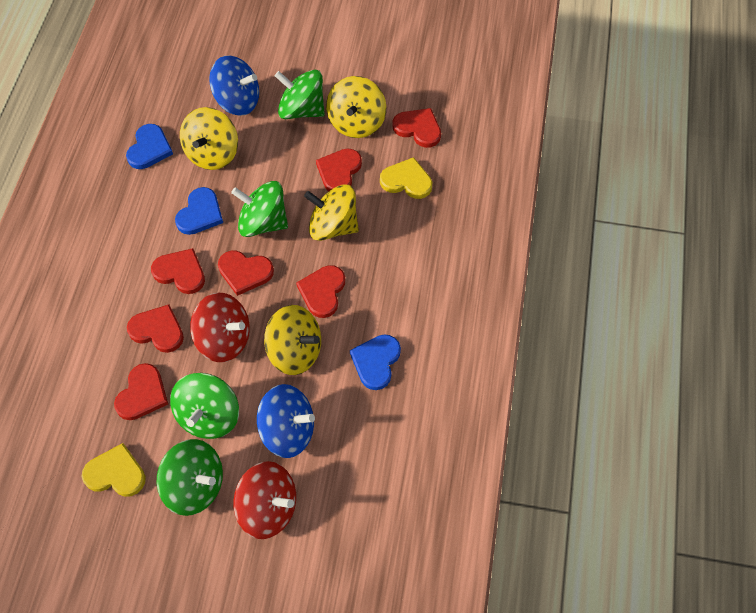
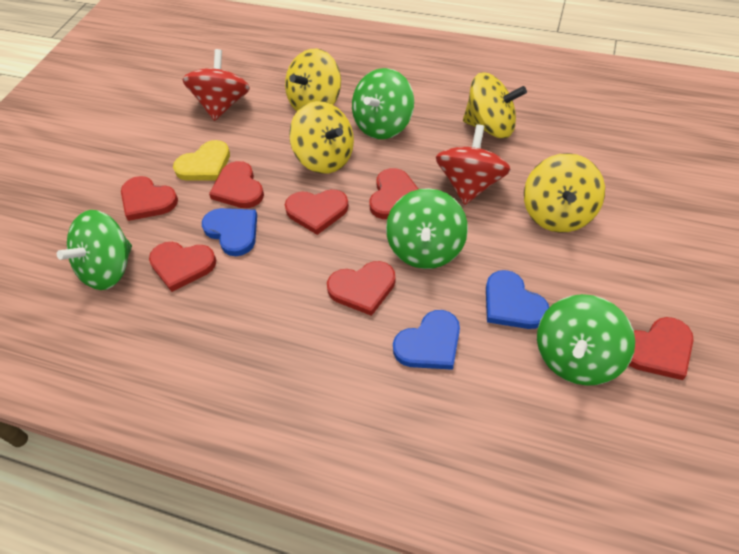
blue spinning top: 2 -> 0
yellow heart: 2 -> 1

